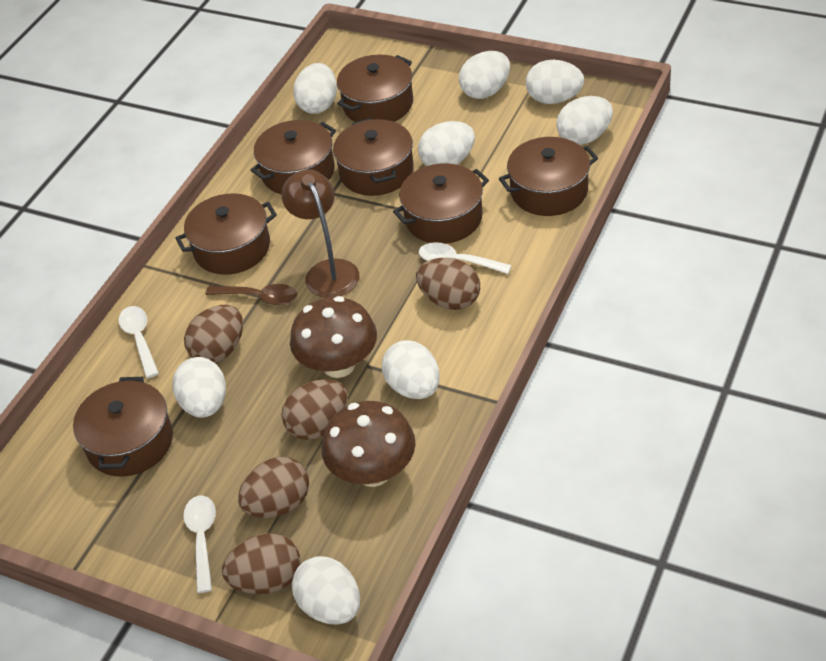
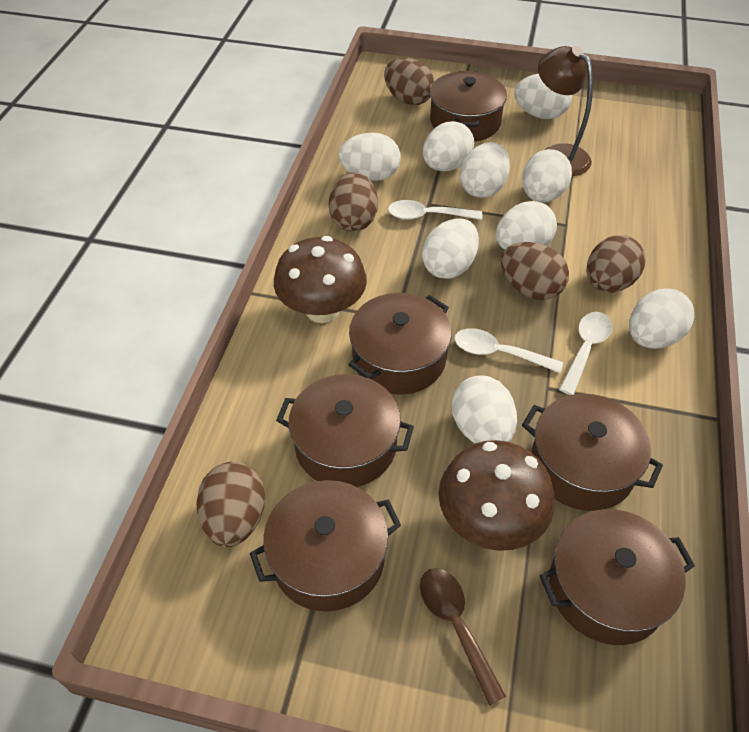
brown pot: 7 -> 6
white egg: 8 -> 9

